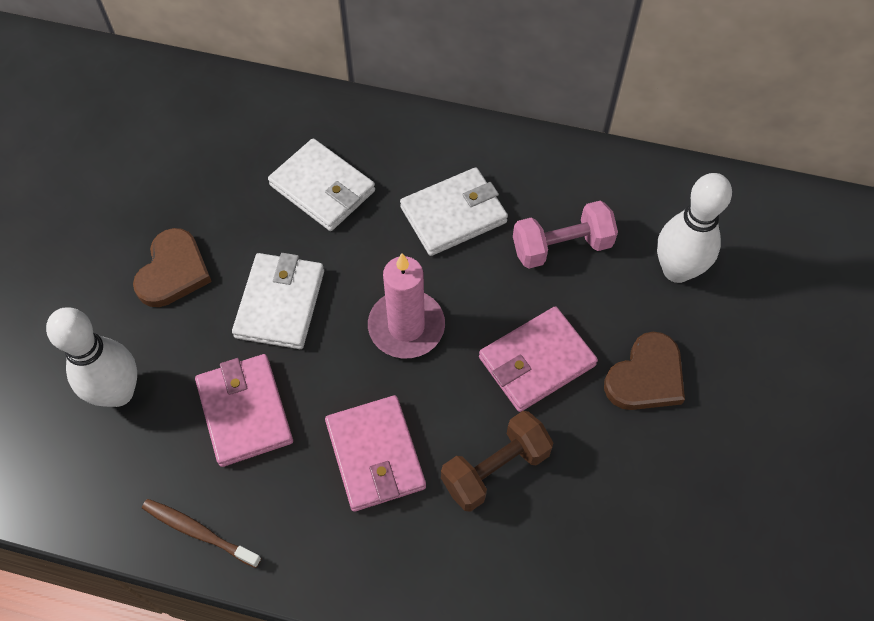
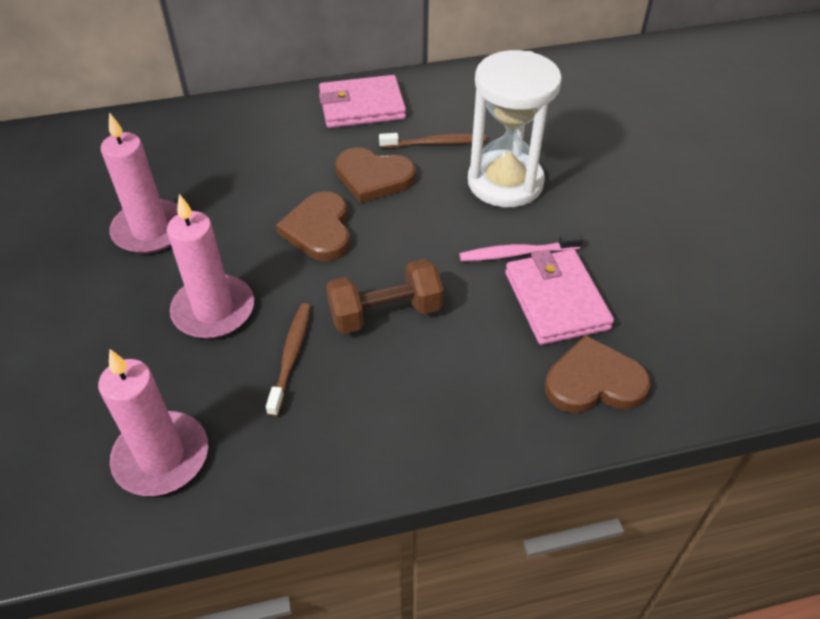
brown heart: 2 -> 3
brown toothbrush: 1 -> 2
pink candle: 1 -> 3
pink dumbbell: 1 -> 0
pink toothbrush: 0 -> 1
pink wallet: 3 -> 2
white bowling pin: 2 -> 0
white hourglass: 0 -> 1
white wallet: 3 -> 0

